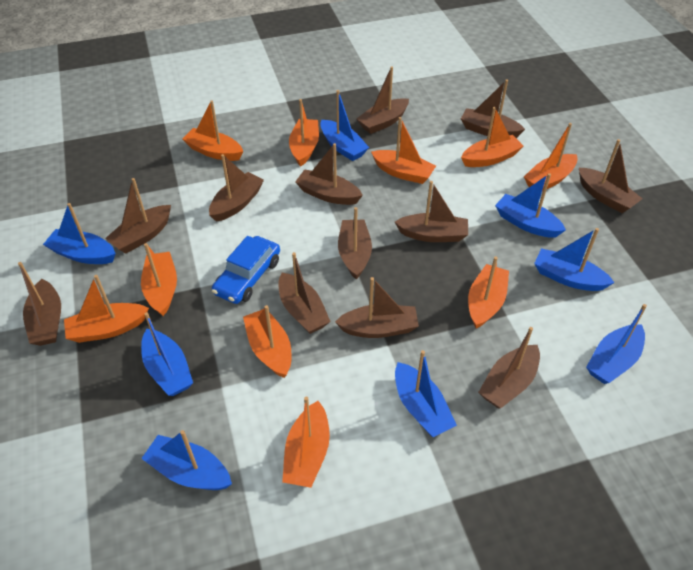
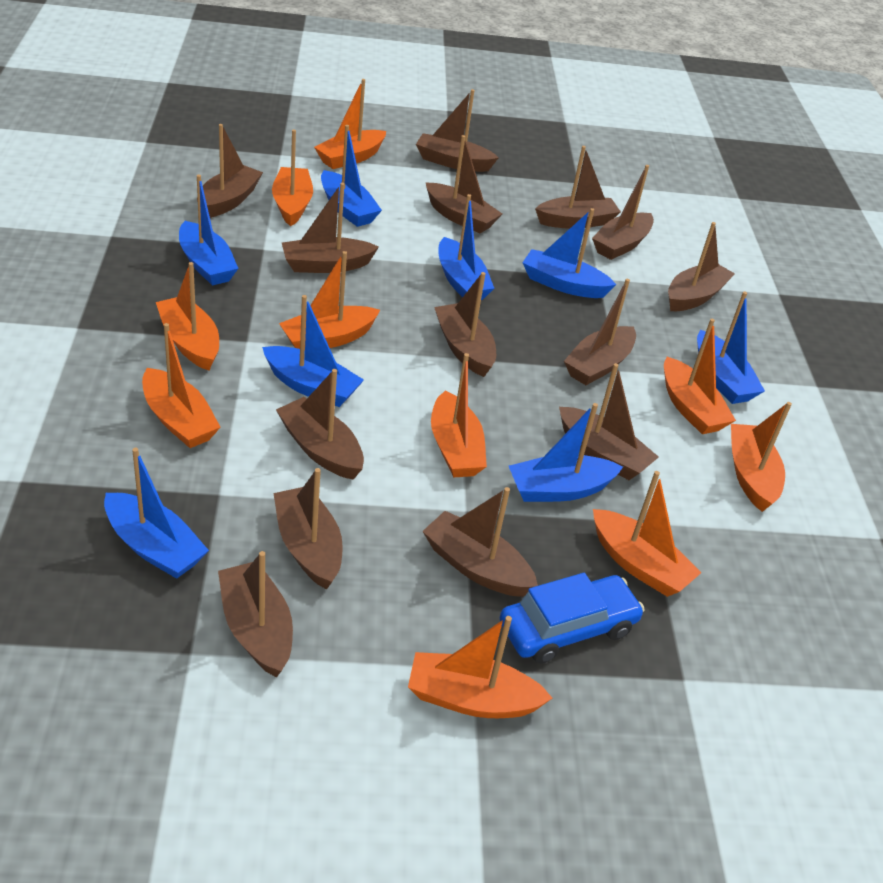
brown boat: 12 -> 14

